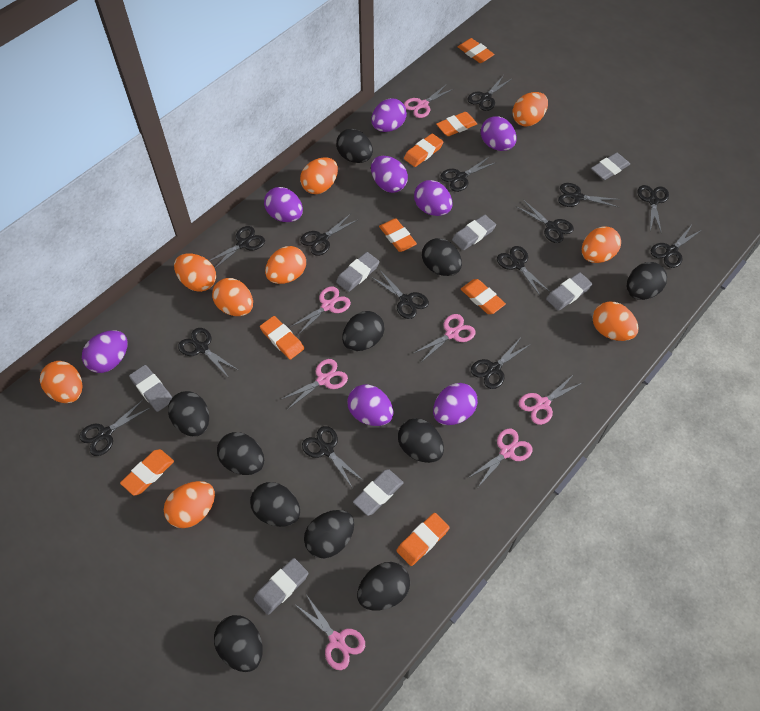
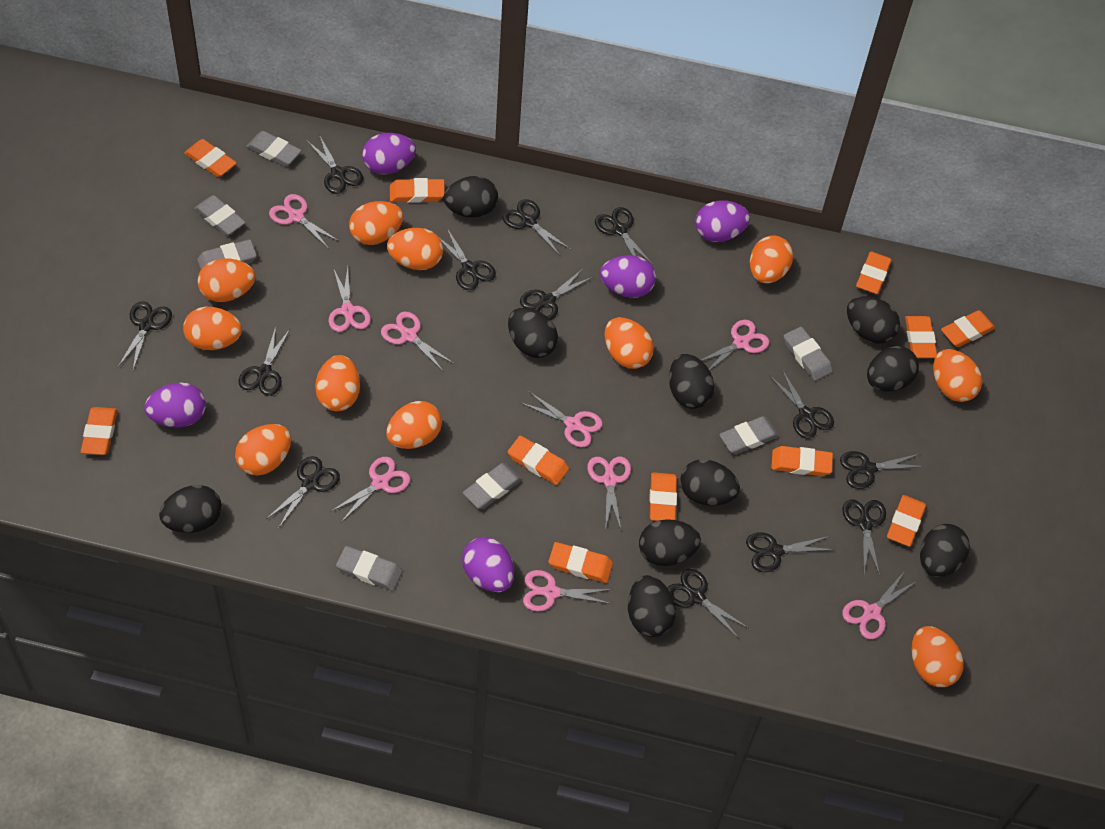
black egg: 11 -> 10
black scissors: 14 -> 13
orange egg: 9 -> 11
orange eraser: 8 -> 11
pink scissors: 7 -> 9
purple egg: 8 -> 5

